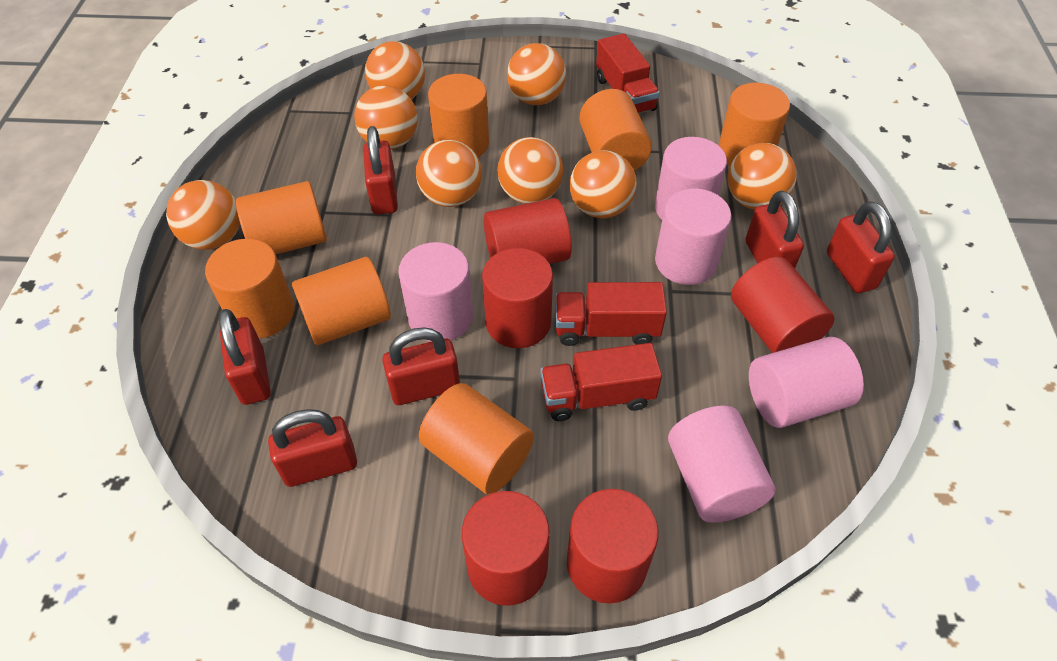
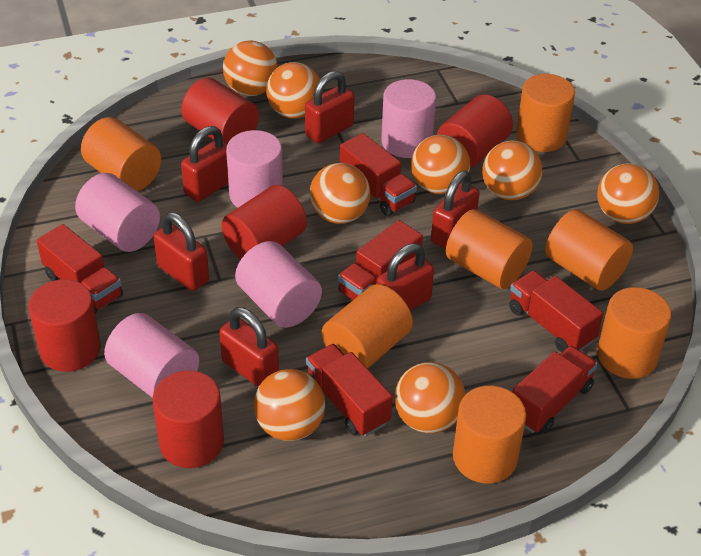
red truck: 3 -> 6

